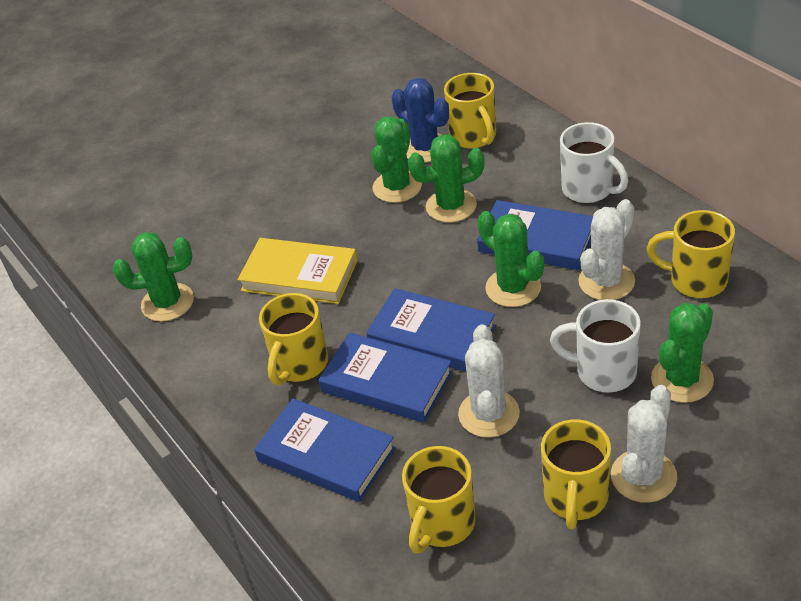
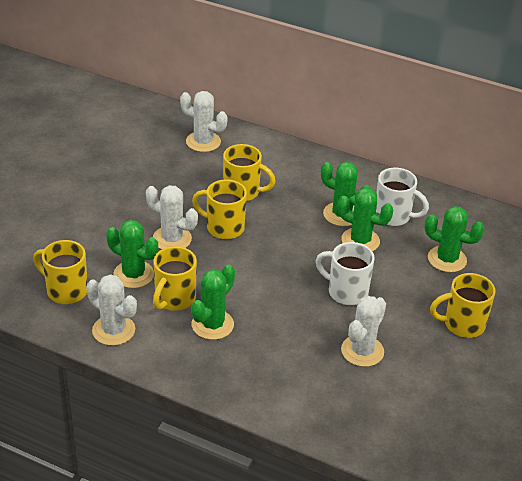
blue book: 4 -> 0
blue cactus: 1 -> 0
white cactus: 3 -> 4
yellow book: 1 -> 0

